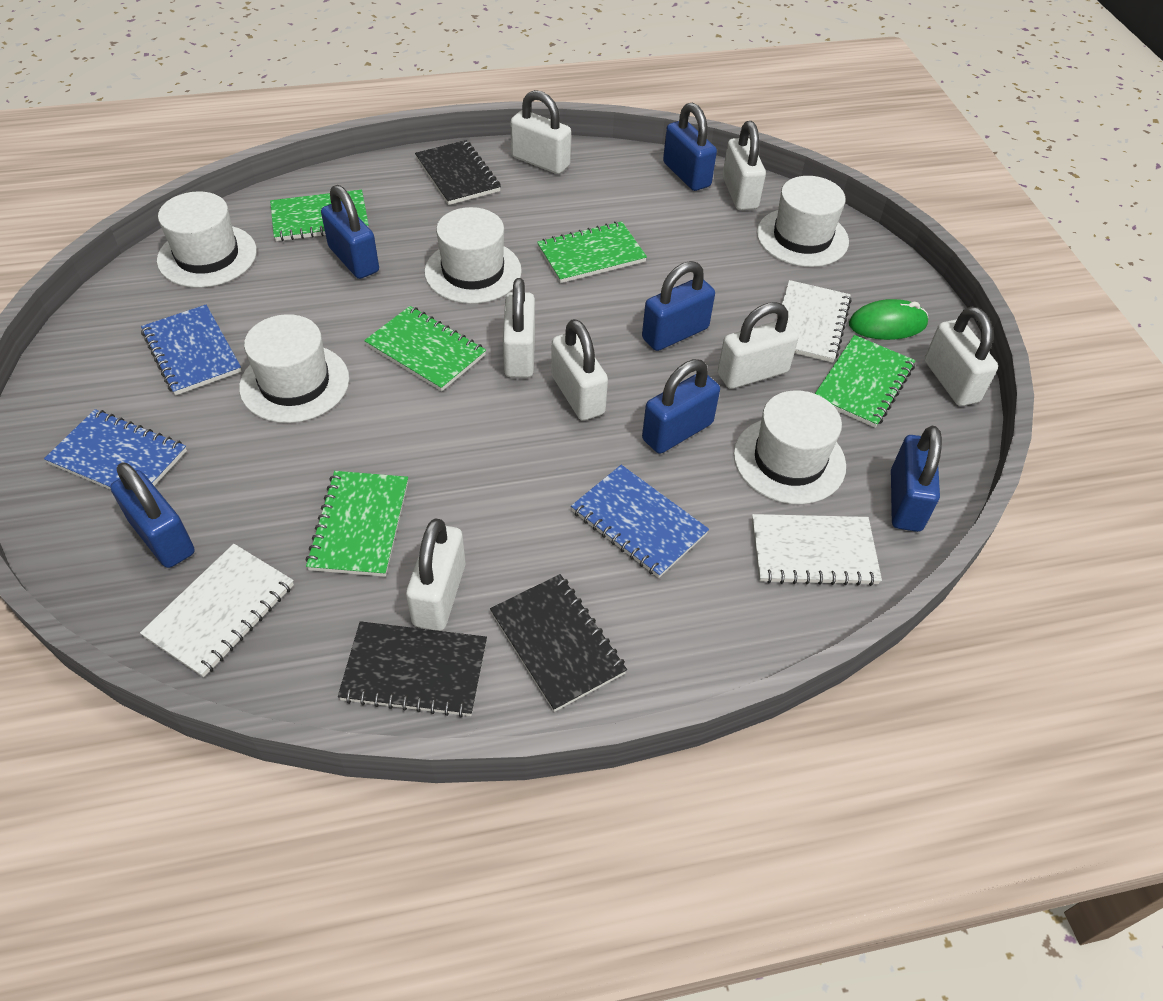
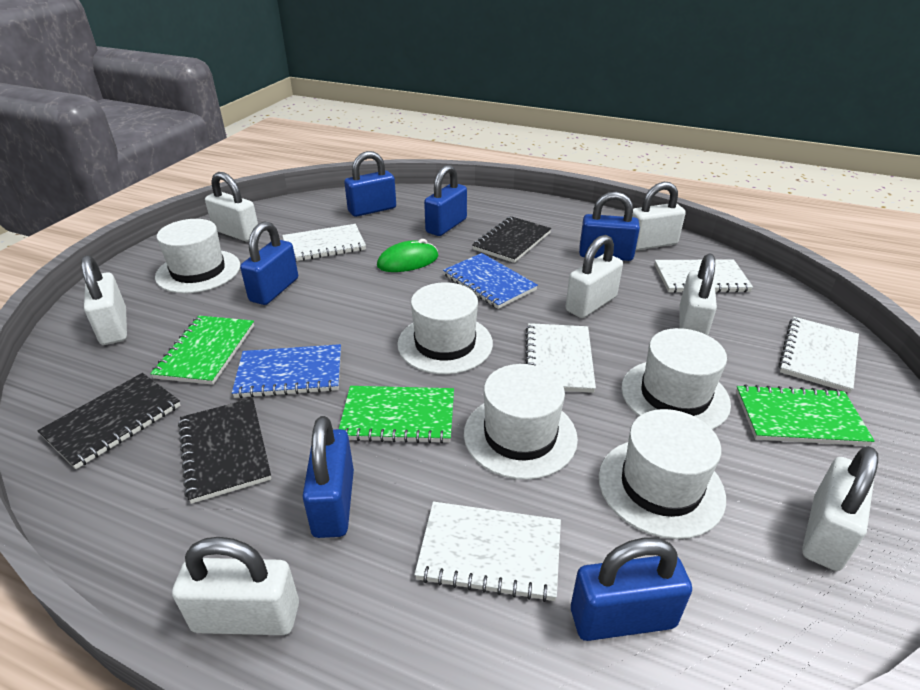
blue notebook: 3 -> 2
green notebook: 5 -> 3
white notebook: 3 -> 5

